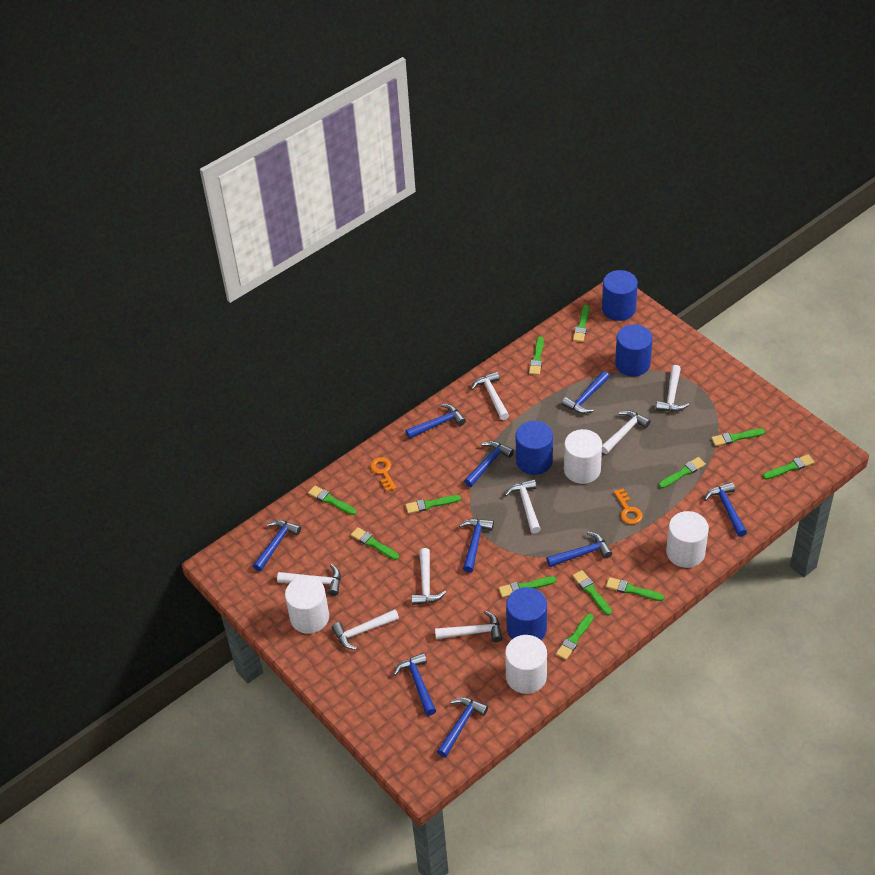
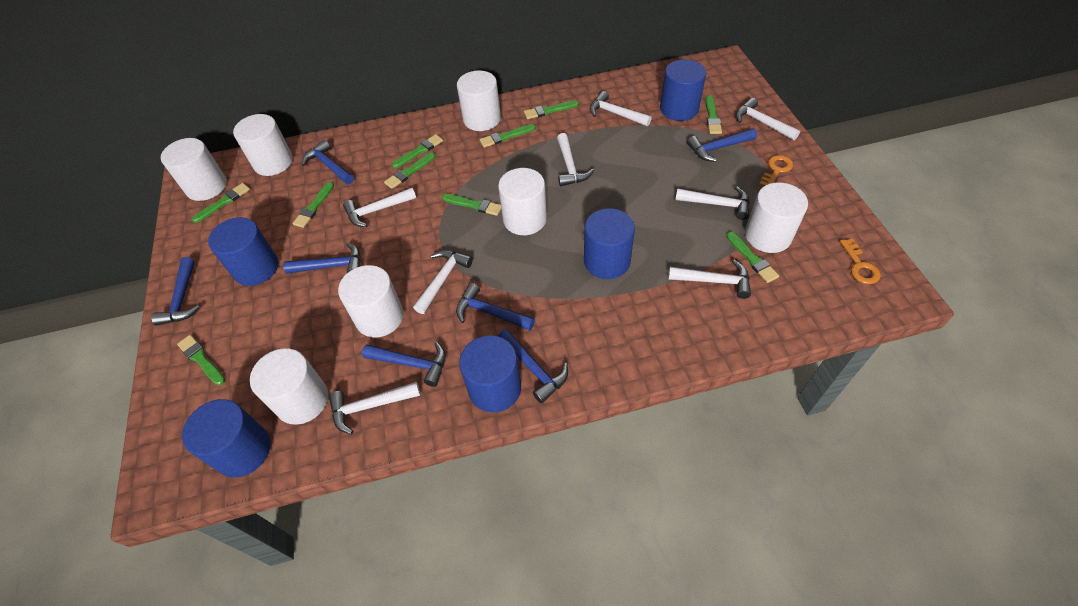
blue cylinder: 4 -> 5
blue hammer: 9 -> 7
green brush: 12 -> 10
white cylinder: 4 -> 7

